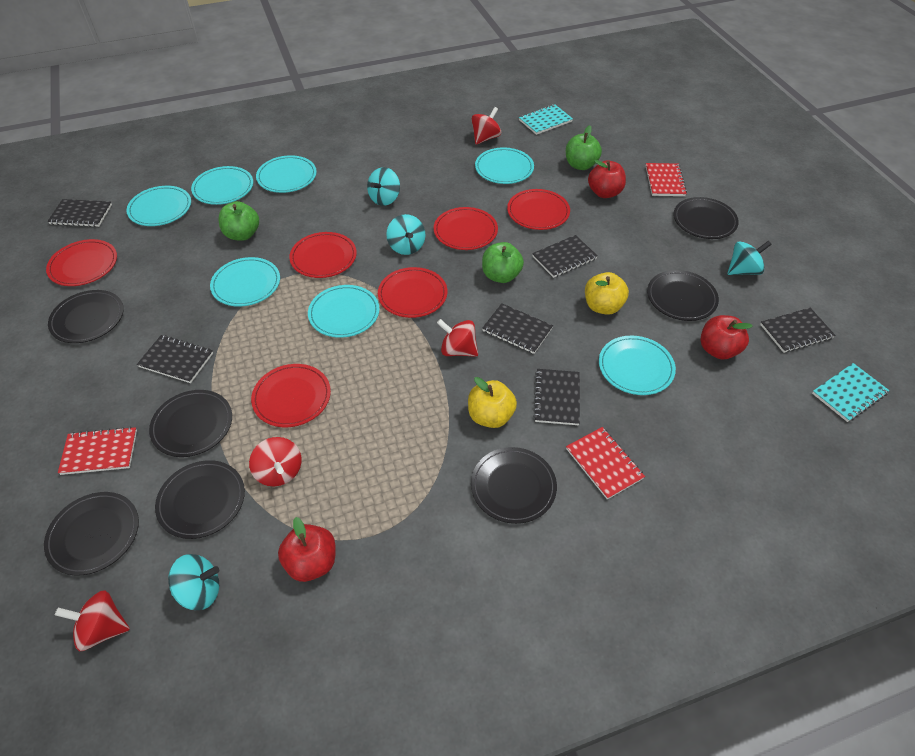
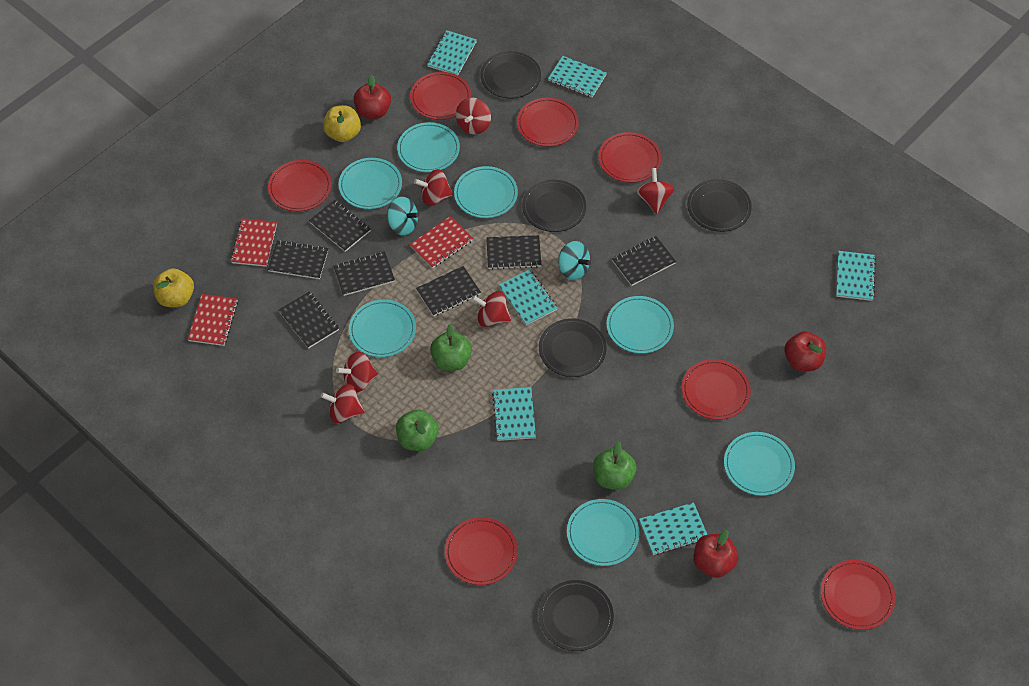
black notebook: 6 -> 7
black plate: 7 -> 5
red plate: 6 -> 7
red spinning top: 4 -> 6
turquoise notebook: 2 -> 6
turquoise spinning top: 4 -> 2

